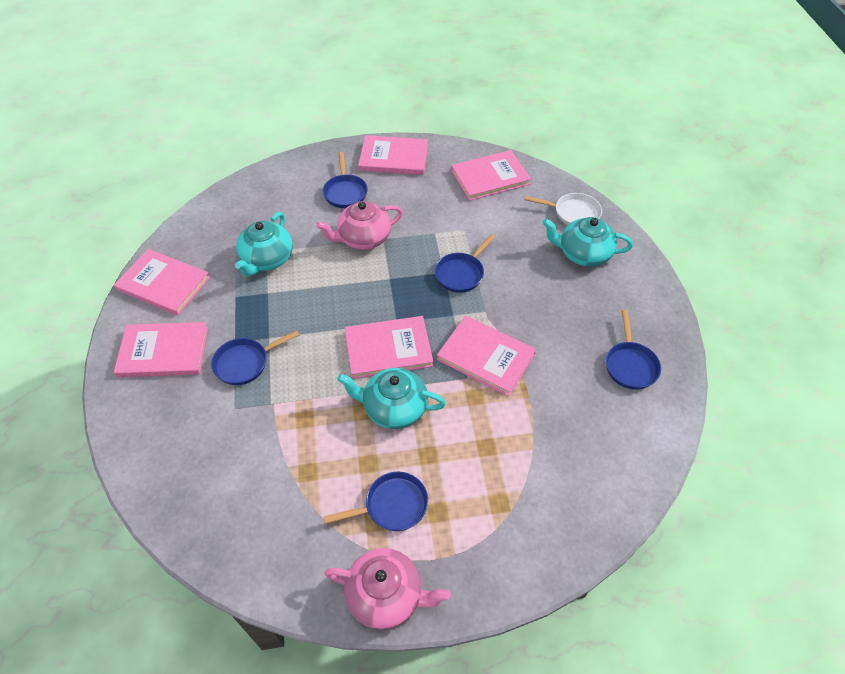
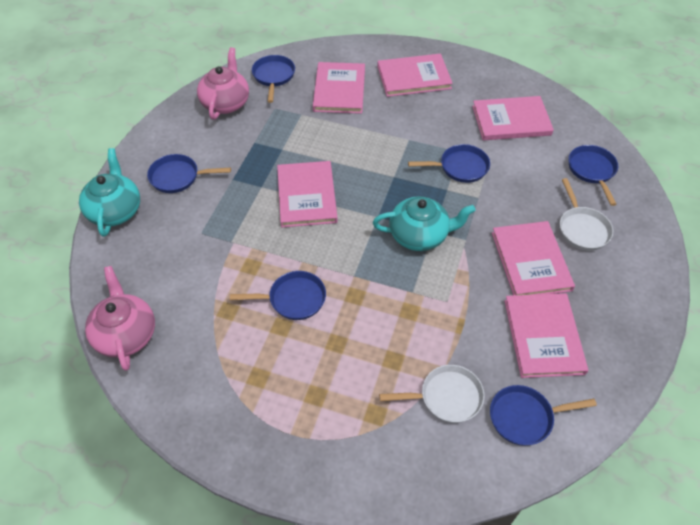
blue pan: 5 -> 6
turquoise teapot: 3 -> 2
white pan: 1 -> 2

